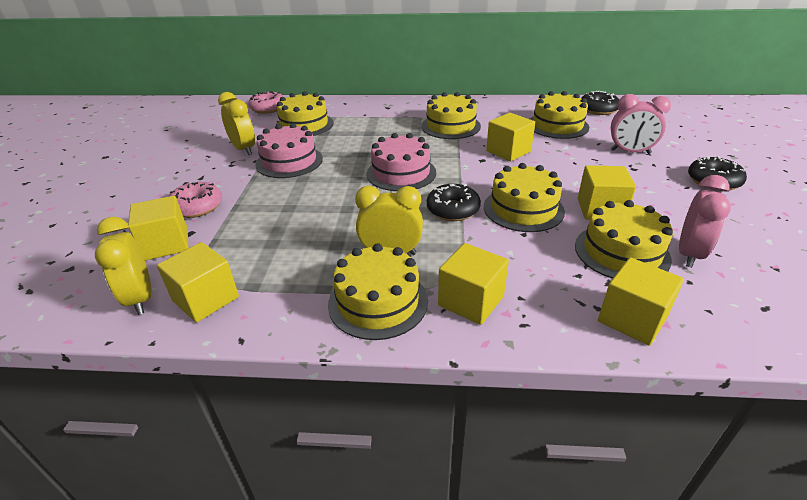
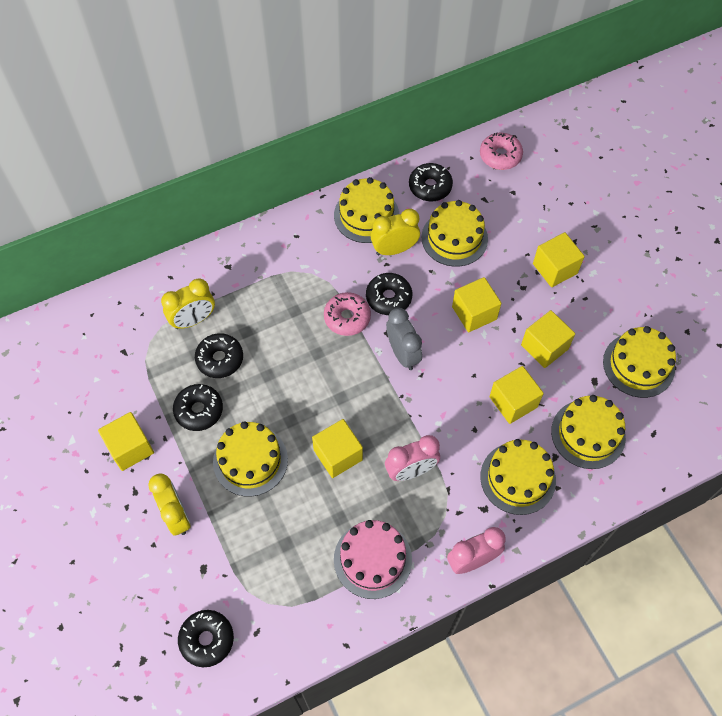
black donut: 3 -> 5
grey clock: 0 -> 1
pink cake: 2 -> 1

